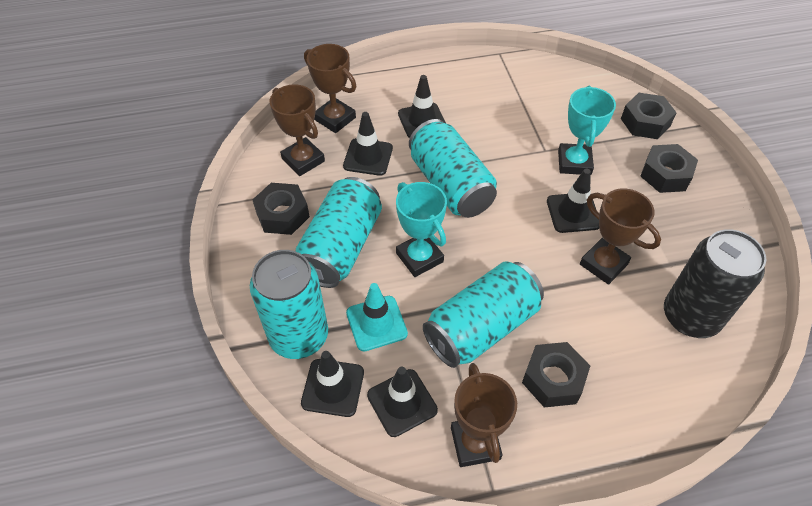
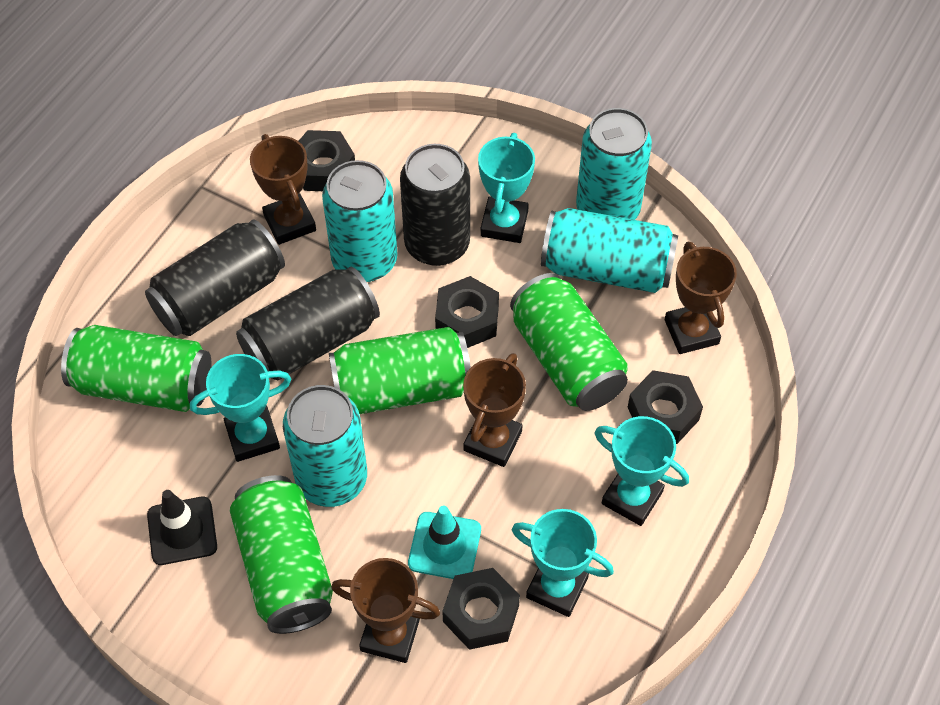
black can: 1 -> 3
black traffic cone: 5 -> 1
green can: 0 -> 4
turquoise trophy: 2 -> 4

